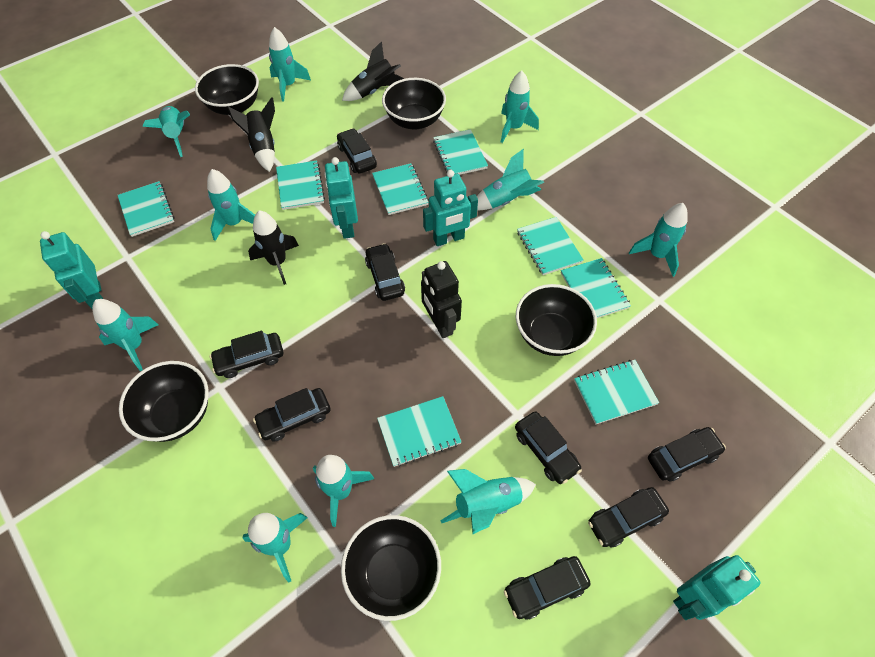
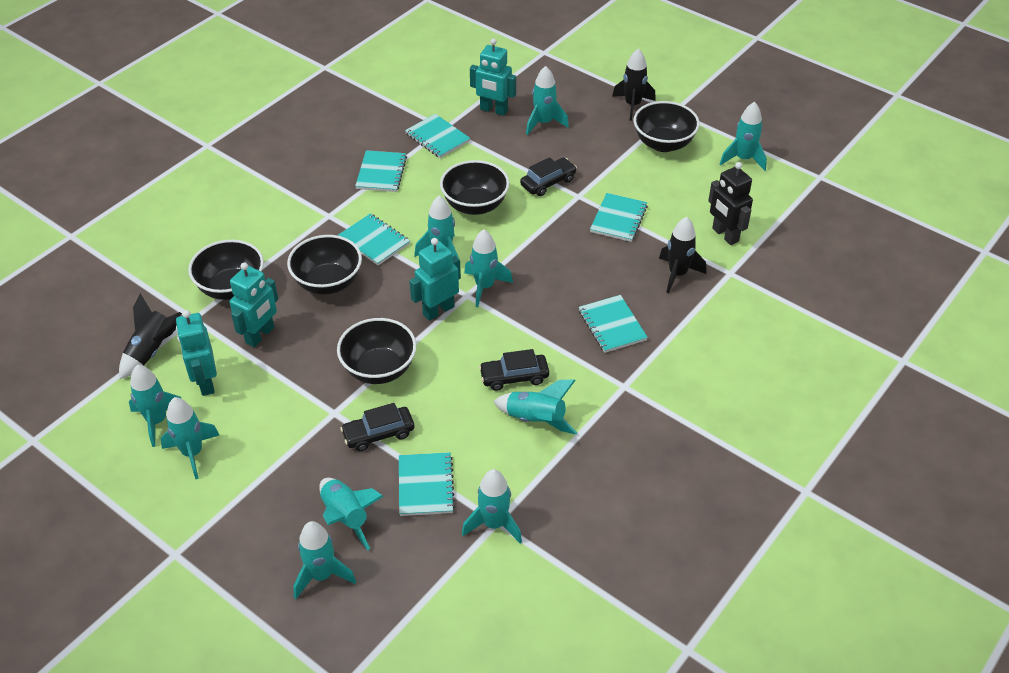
black car: 8 -> 3
turquoise notebook: 8 -> 6

